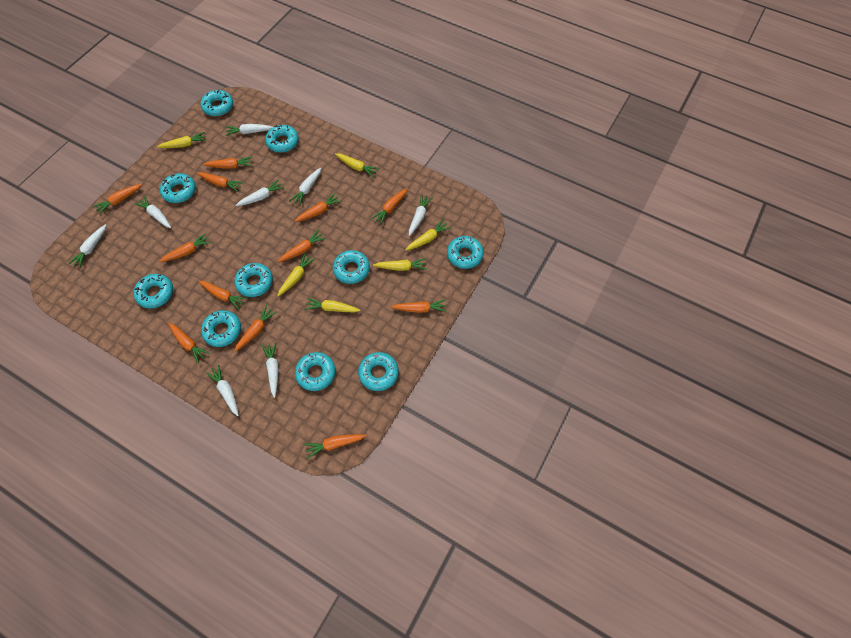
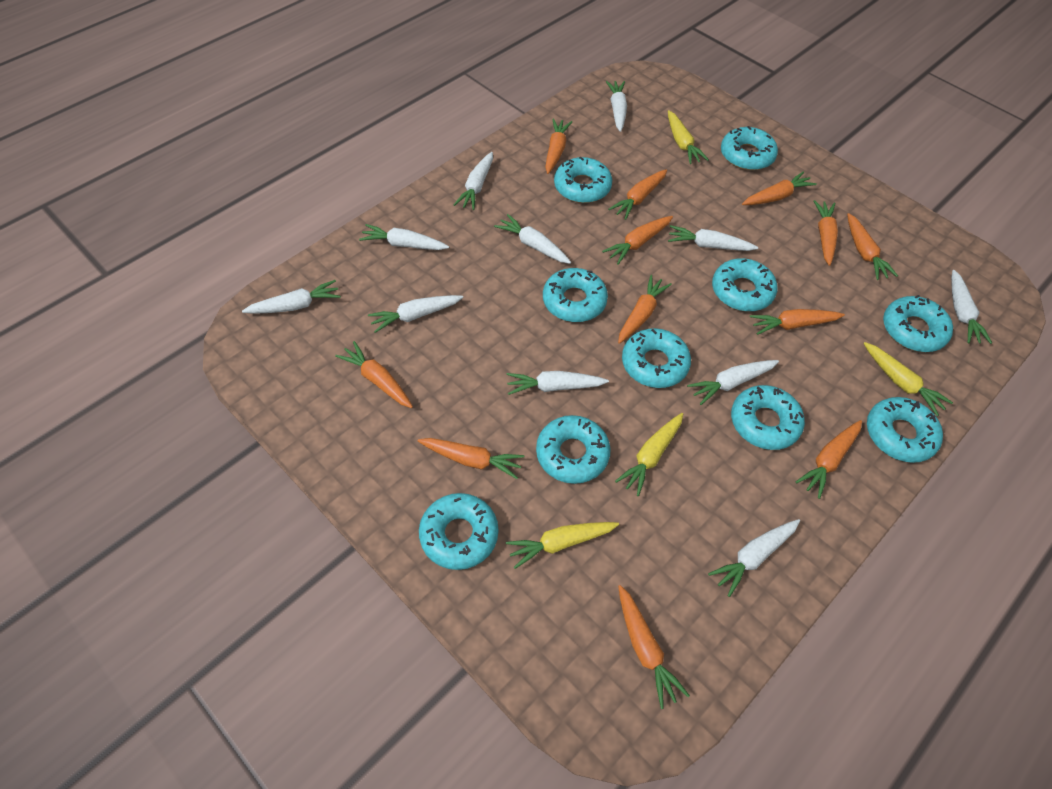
white carrot: 8 -> 11
yellow carrot: 6 -> 4

